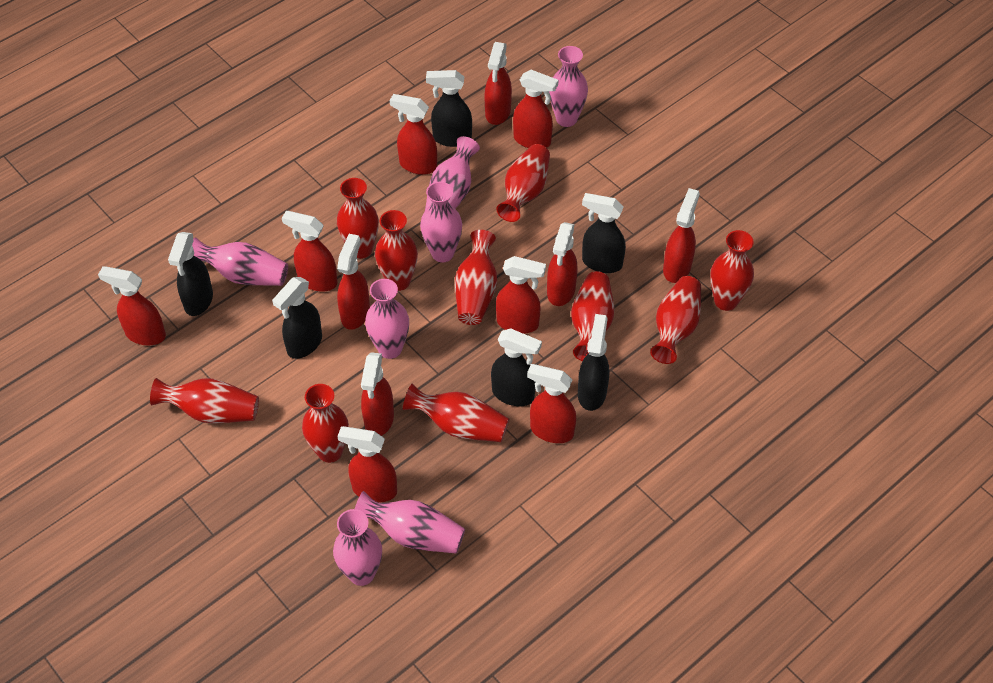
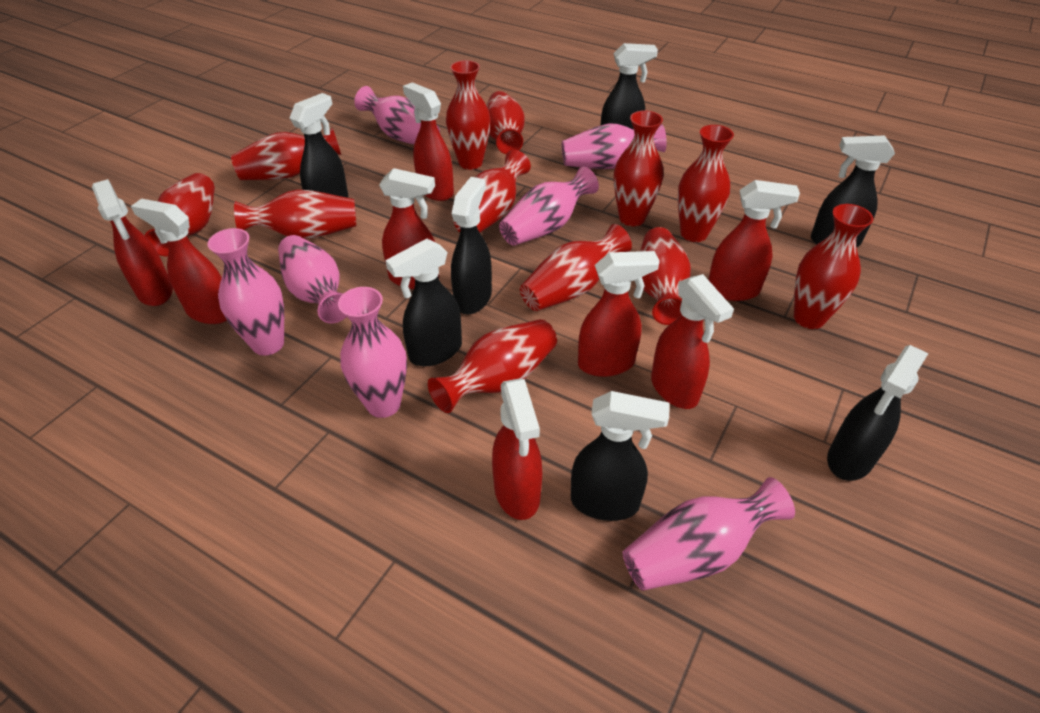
black spray bottle: 6 -> 7
red spray bottle: 12 -> 8
red vase: 10 -> 12

